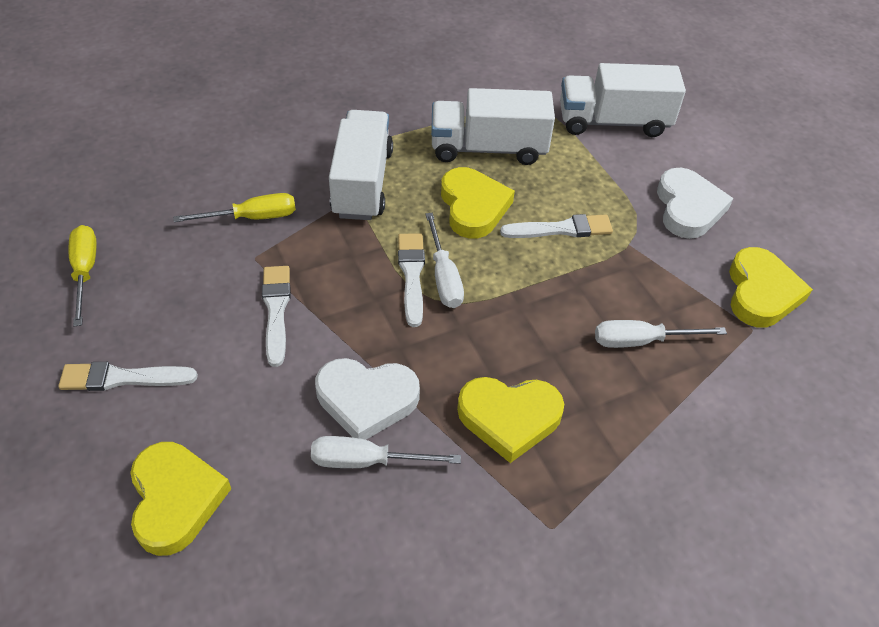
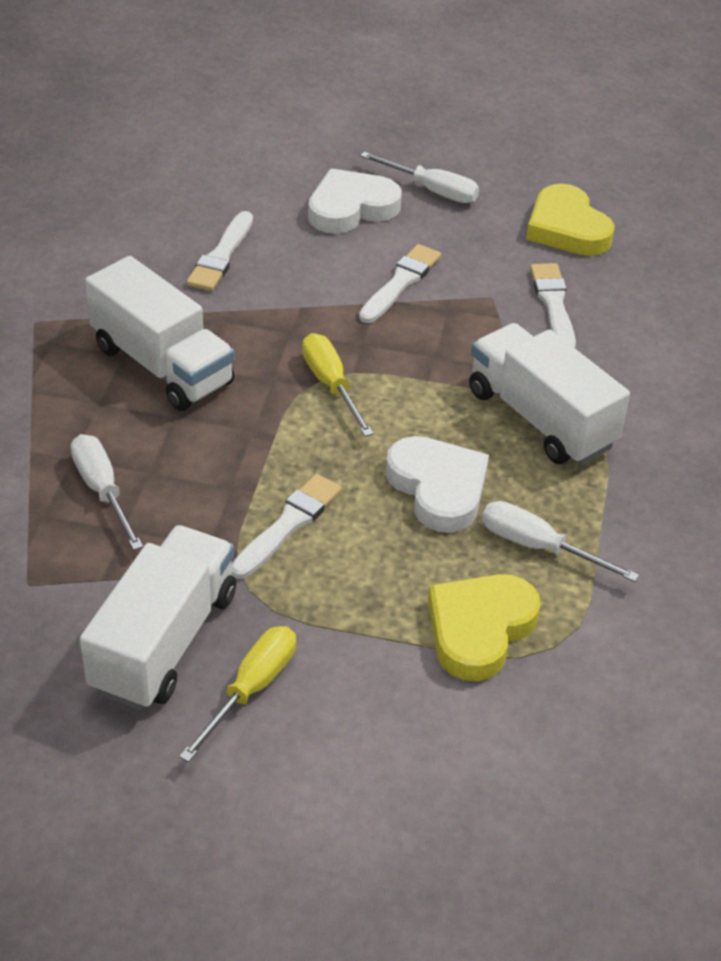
yellow heart: 4 -> 2

